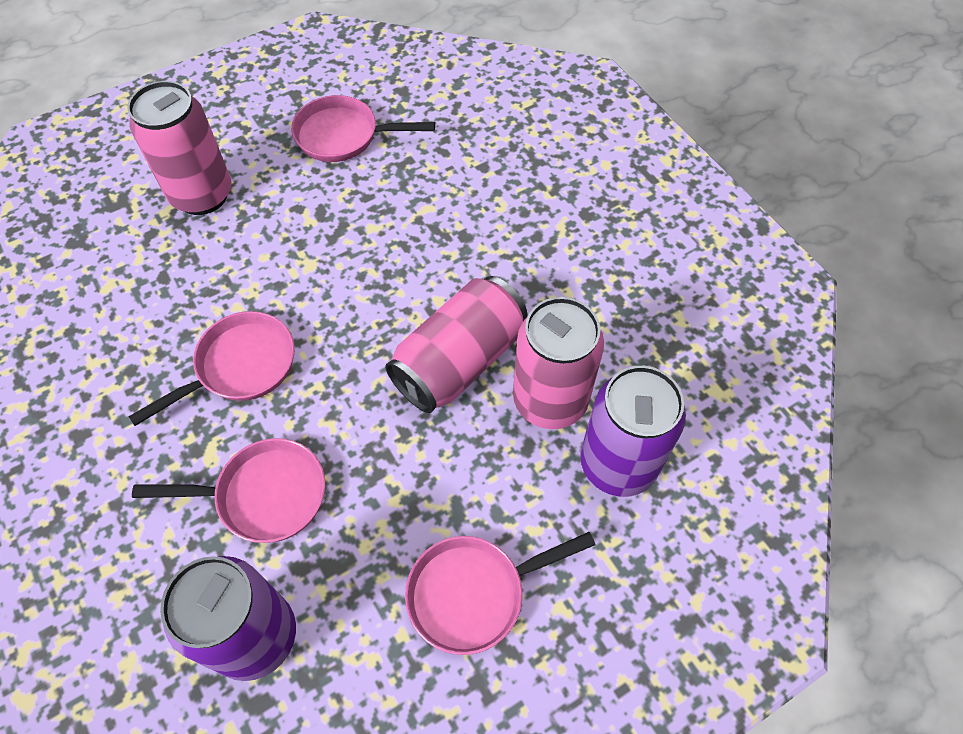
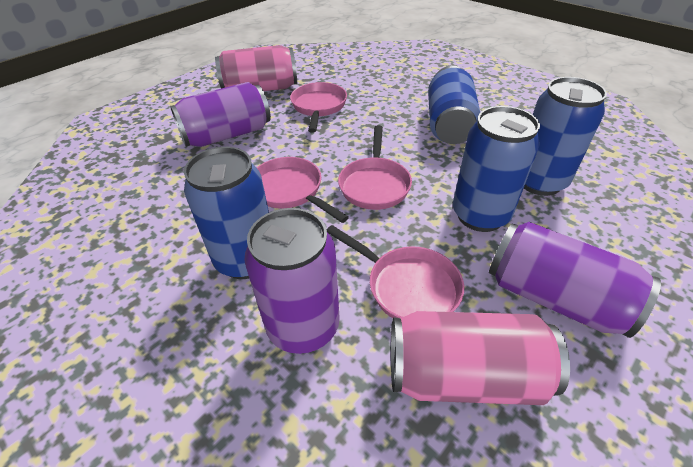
blue can: 0 -> 4
pink can: 3 -> 2
purple can: 2 -> 3

